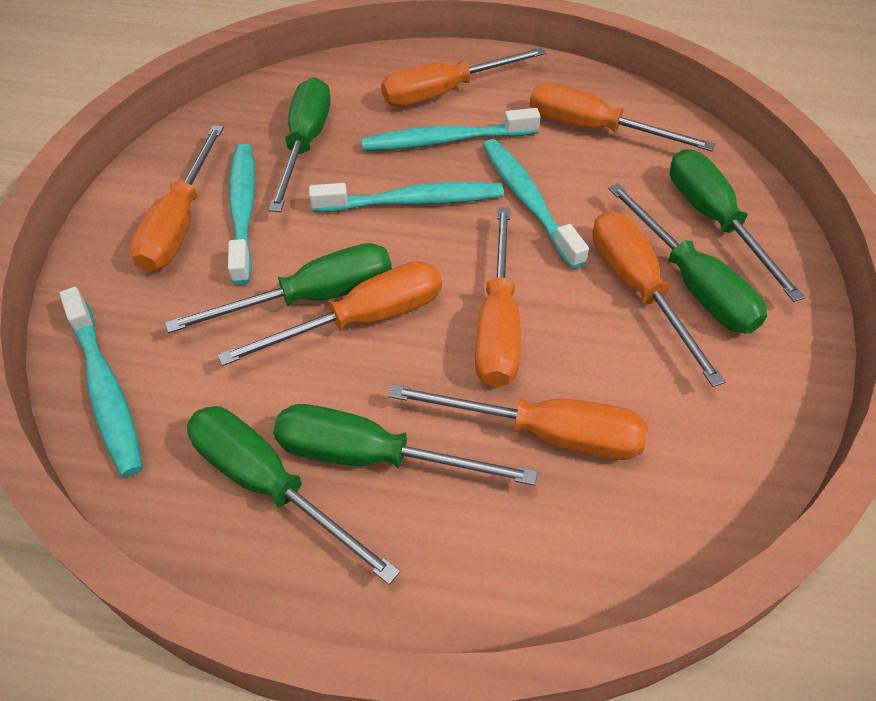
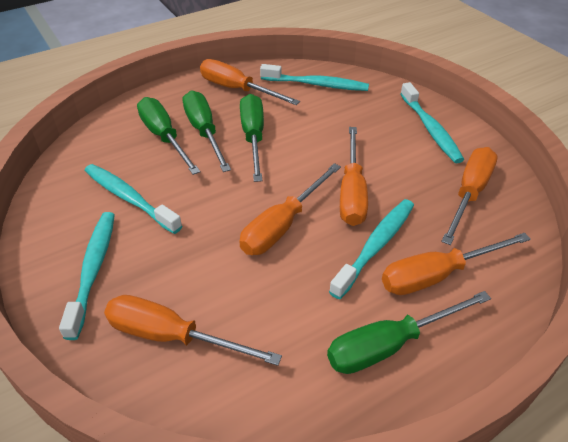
green screwdriver: 6 -> 4
orange screwdriver: 7 -> 6

